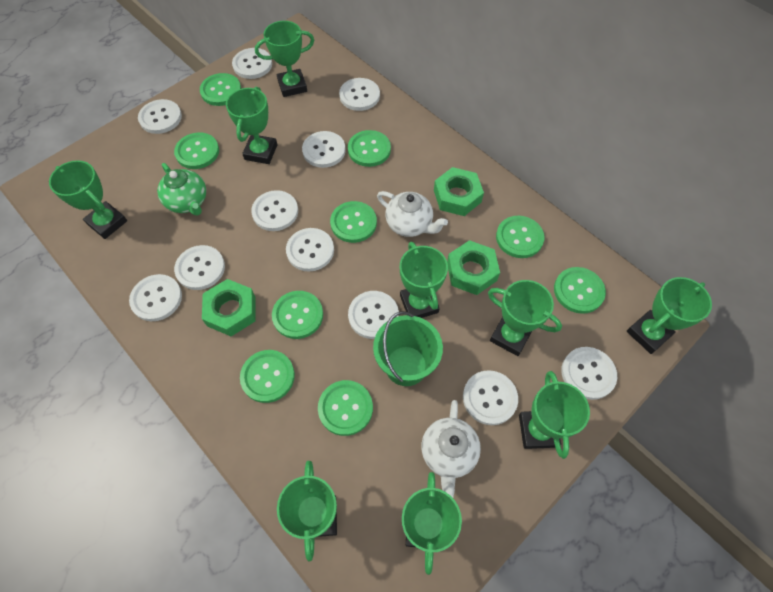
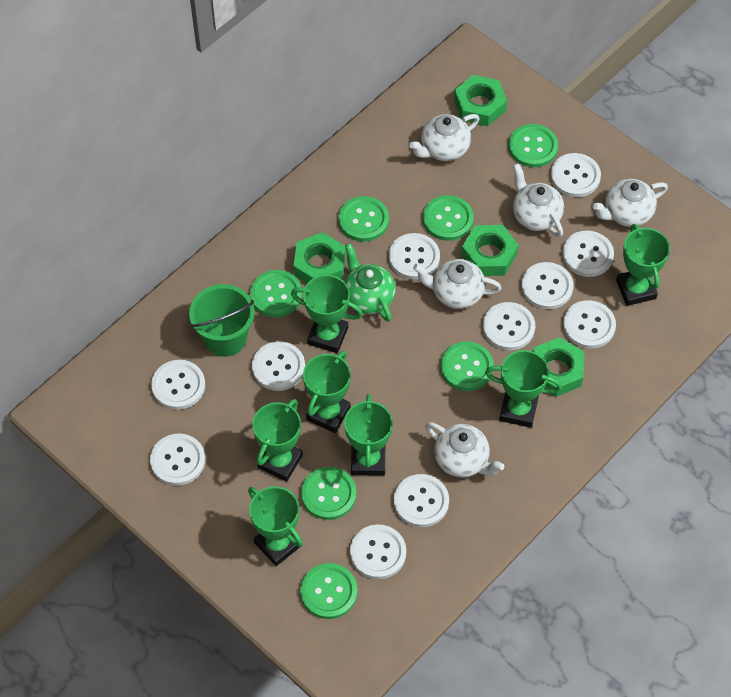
green button: 9 -> 7
green nut: 3 -> 4
green trophy: 9 -> 7
white teapot: 2 -> 5

